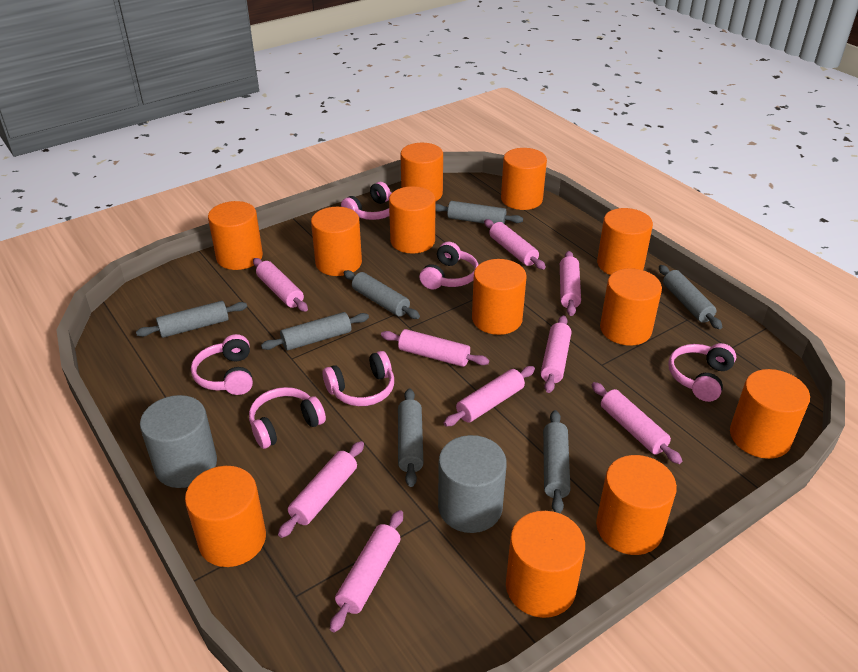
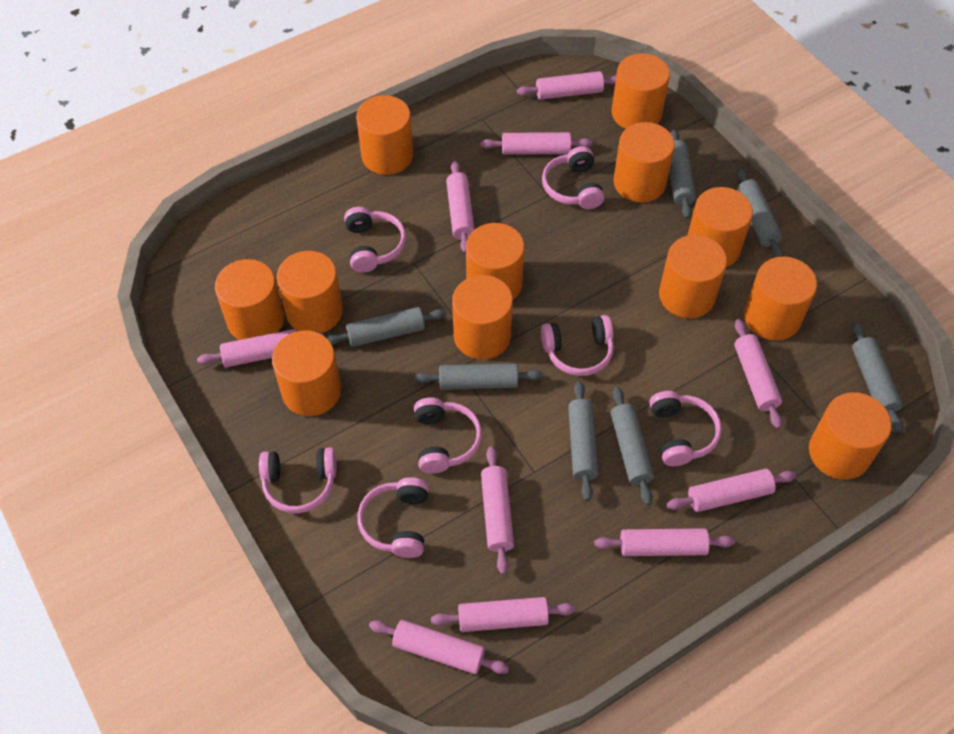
grey cylinder: 2 -> 0
pink headphones: 6 -> 7
pink rolling pin: 9 -> 10

